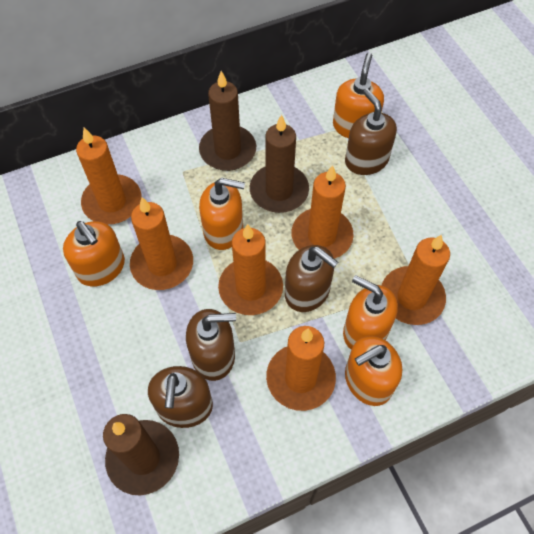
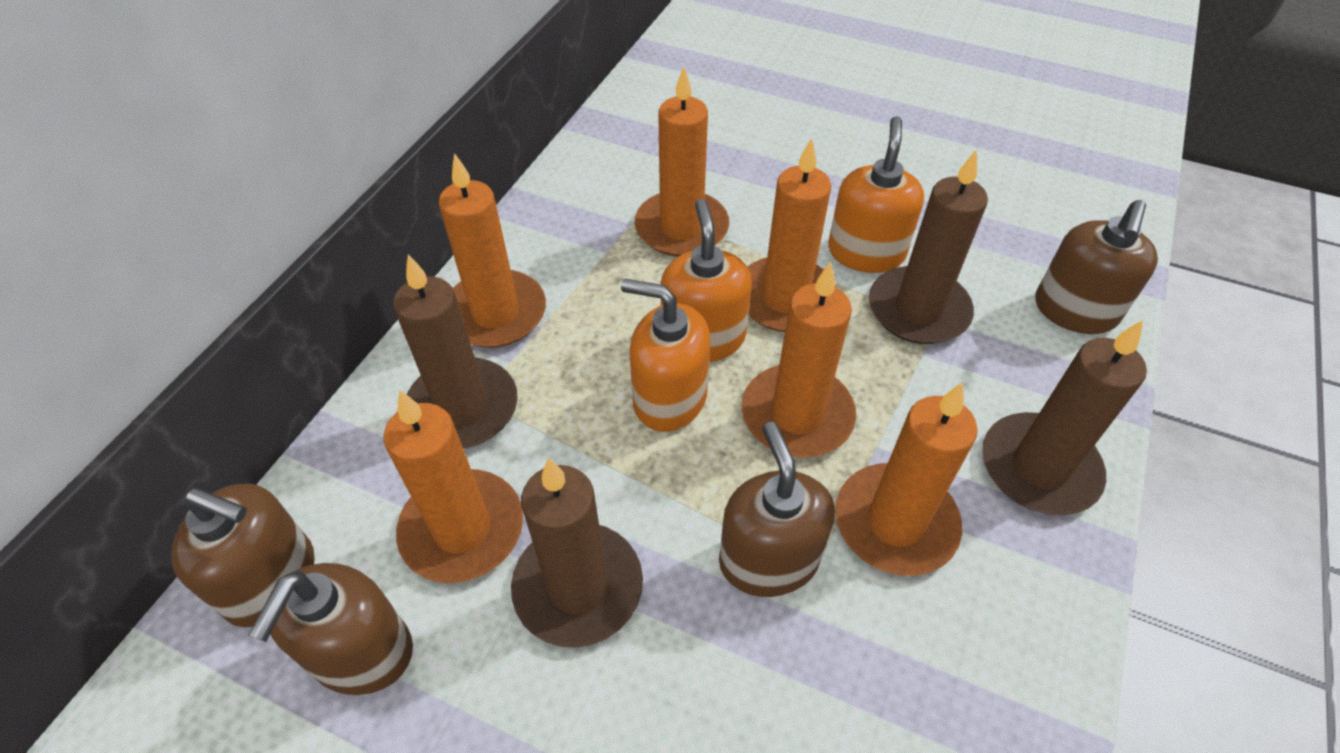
brown candle: 3 -> 4
orange soap dispenser: 5 -> 3

